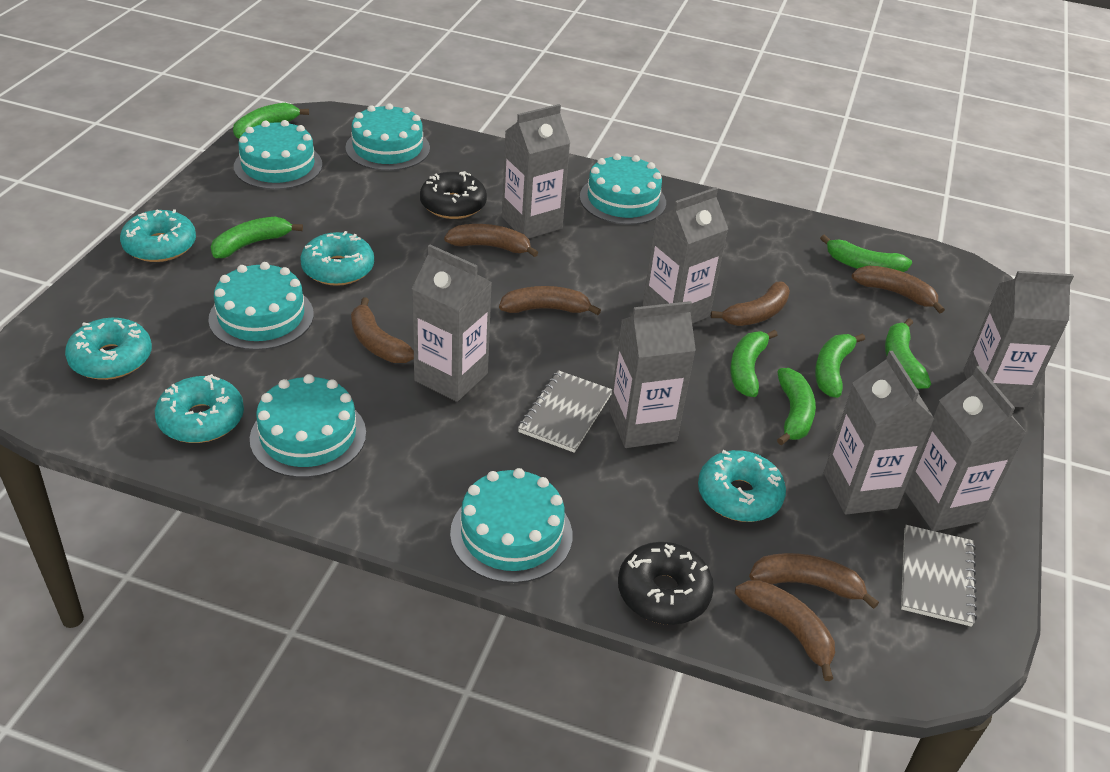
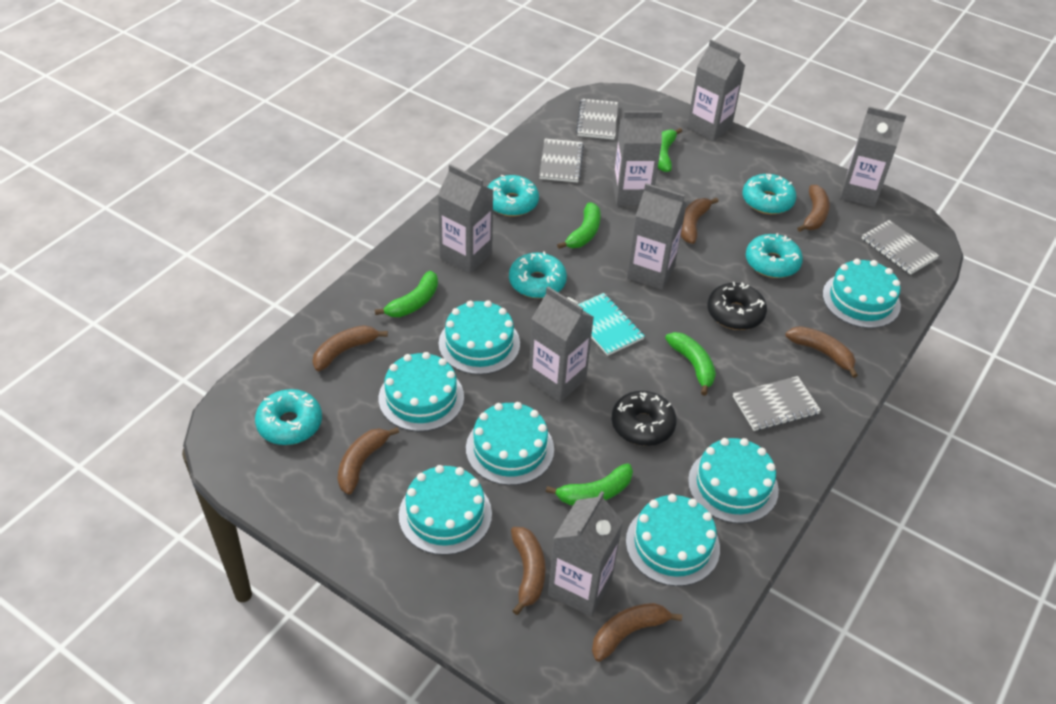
green banana: 7 -> 5
grey notebook: 2 -> 4
turquoise cake: 6 -> 7
turquoise notebook: 0 -> 1

